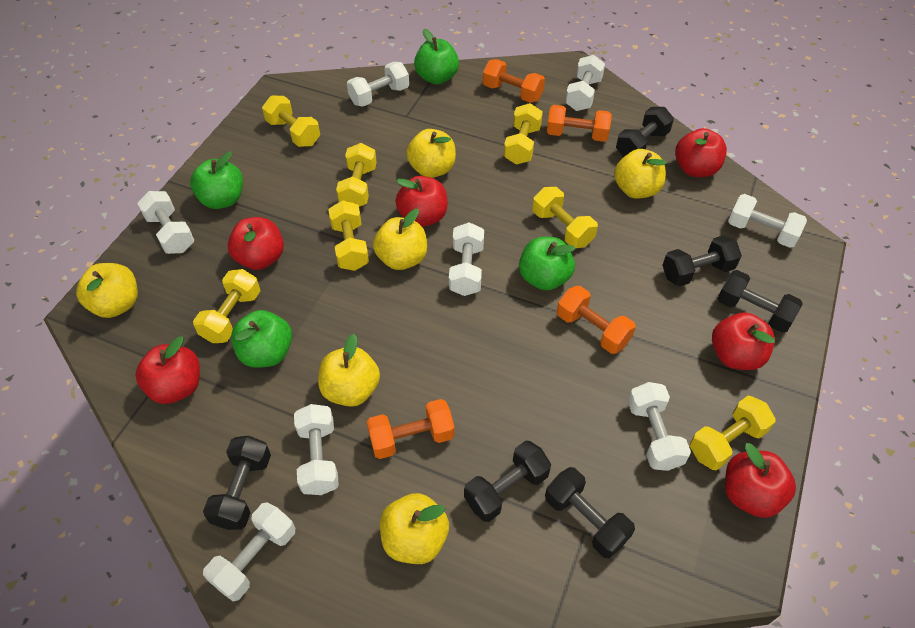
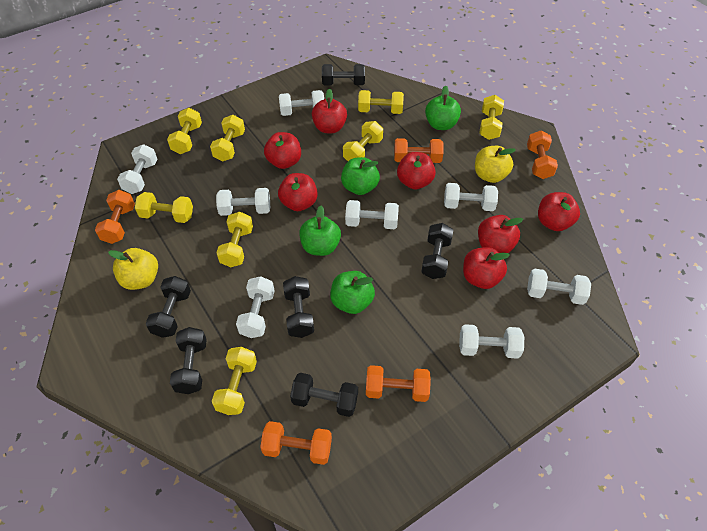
orange dumbbell: 4 -> 5
red apple: 6 -> 7
yellow apple: 6 -> 2
yellow dumbbell: 7 -> 8

